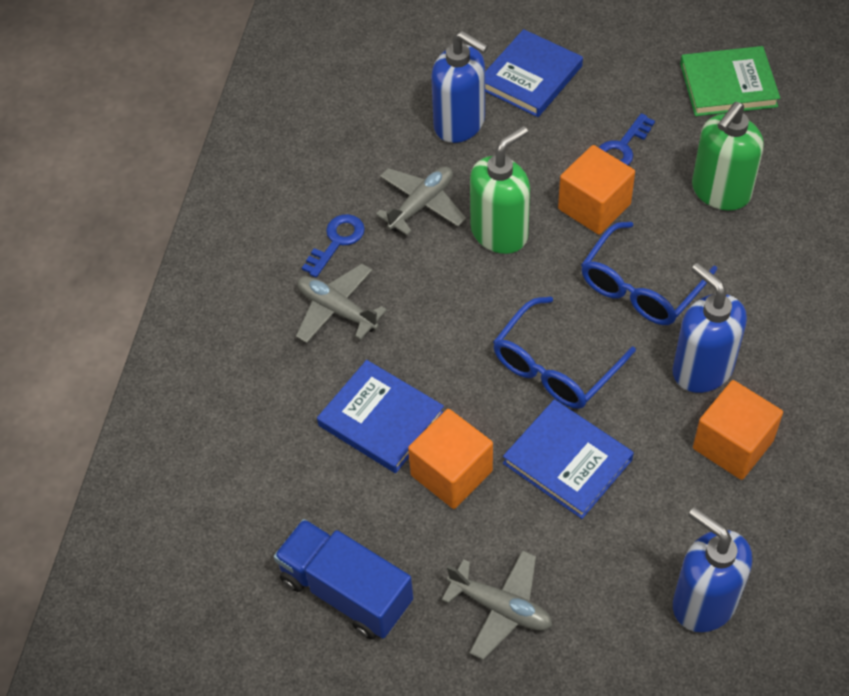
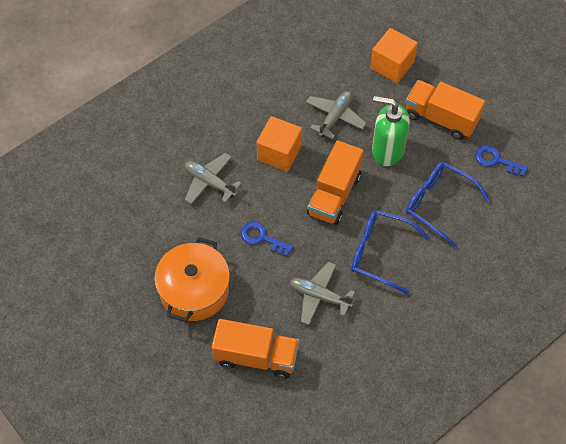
blue book: 3 -> 0
blue soap dispenser: 3 -> 0
blue truck: 1 -> 0
green book: 1 -> 0
green soap dispenser: 2 -> 1
orange cube: 3 -> 2
orange pot: 0 -> 1
orange truck: 0 -> 3

